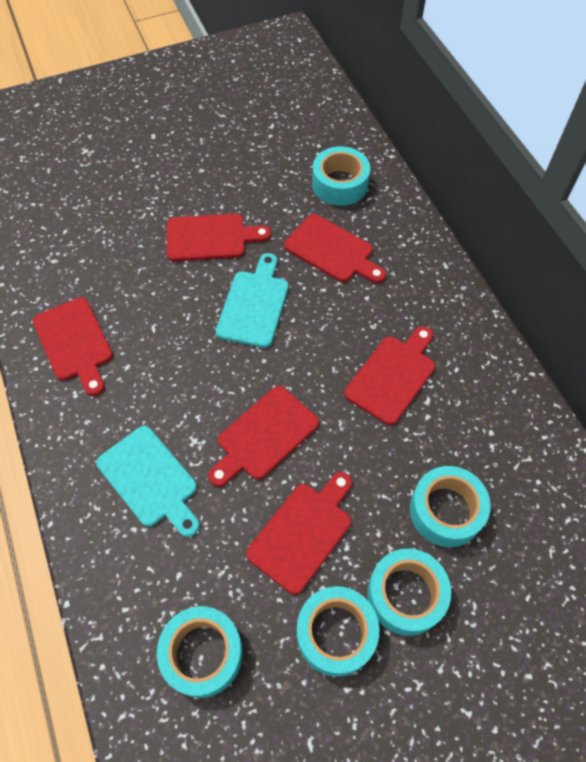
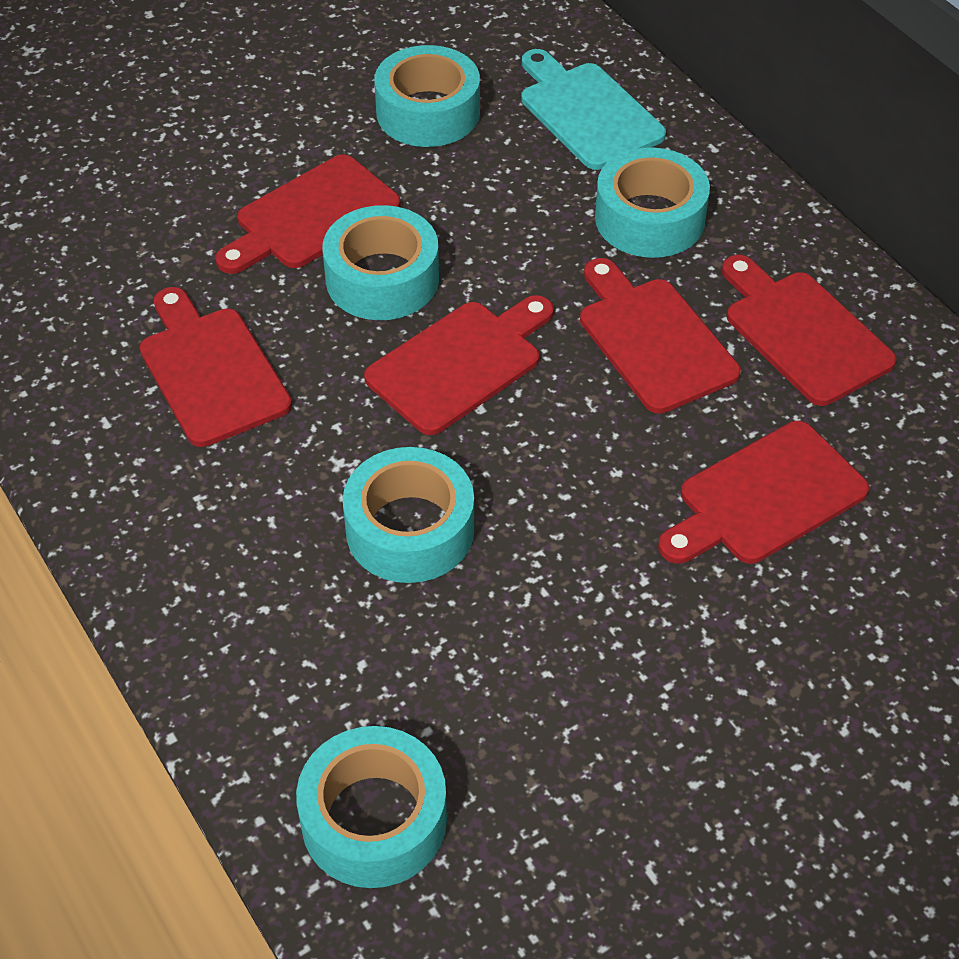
turquoise cutting board: 2 -> 1

